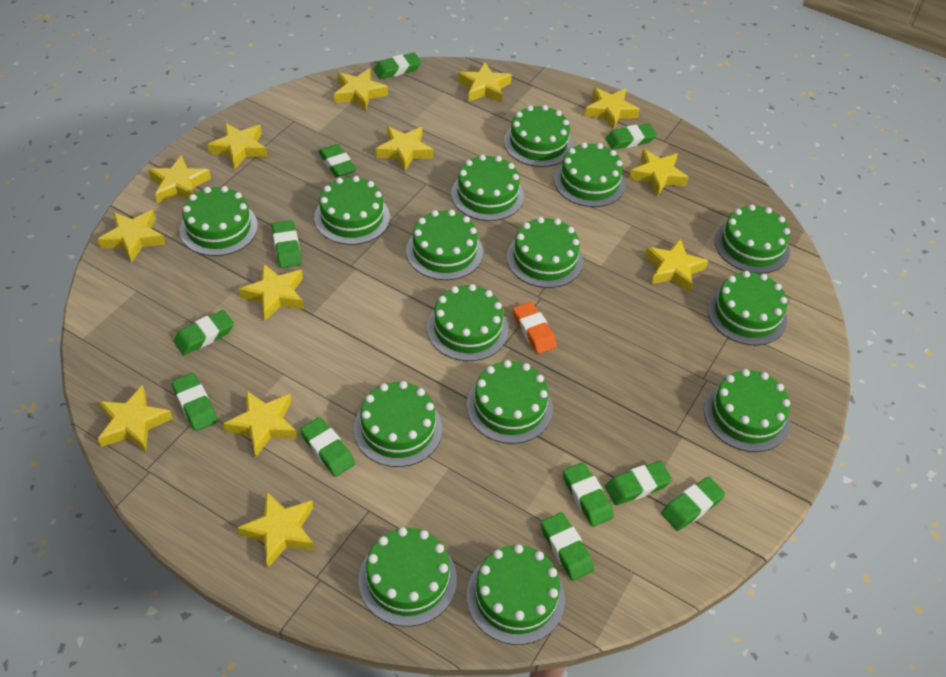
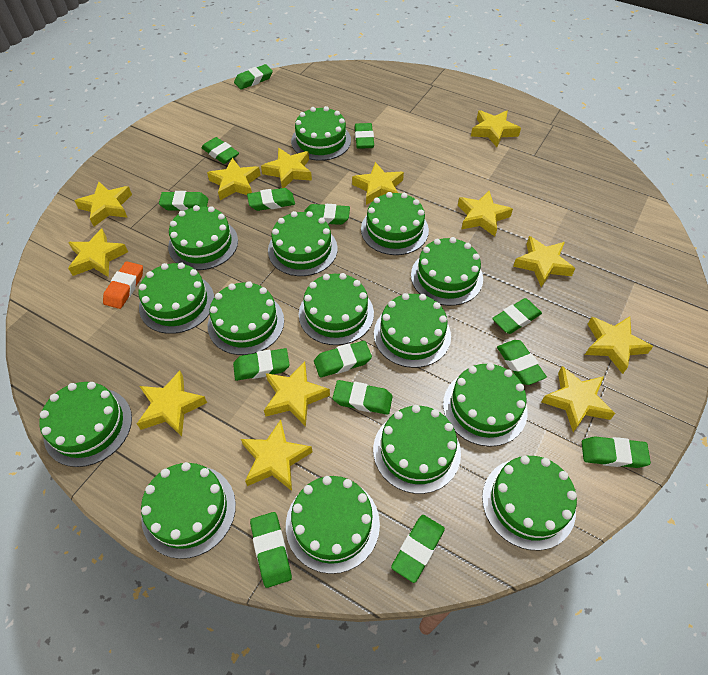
green eraser: 11 -> 14

